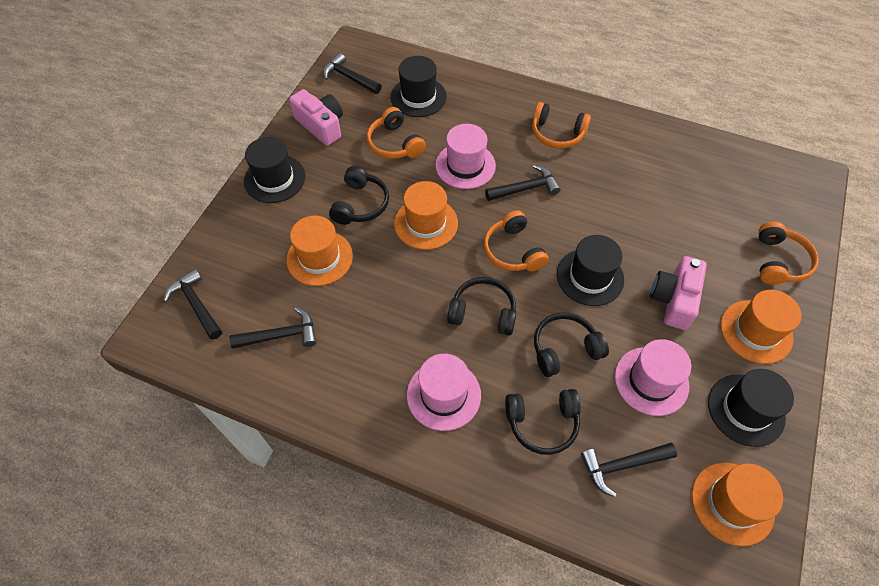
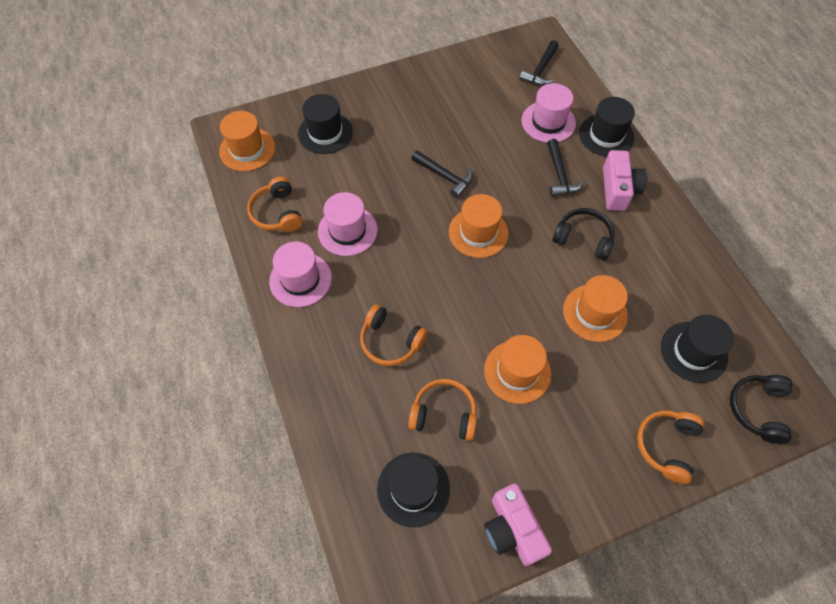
black hammer: 5 -> 3
black headphones: 4 -> 2

